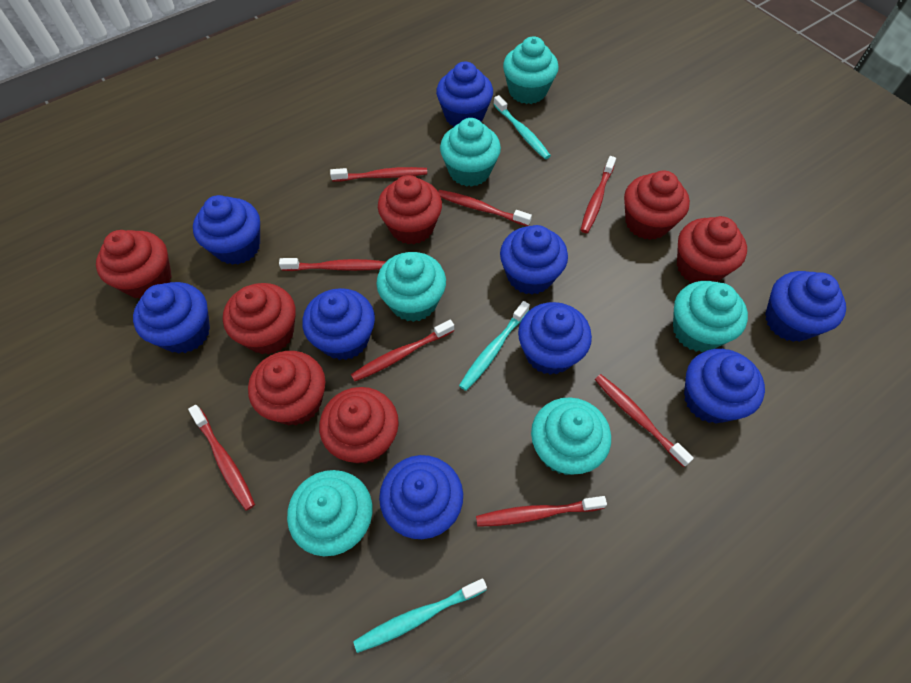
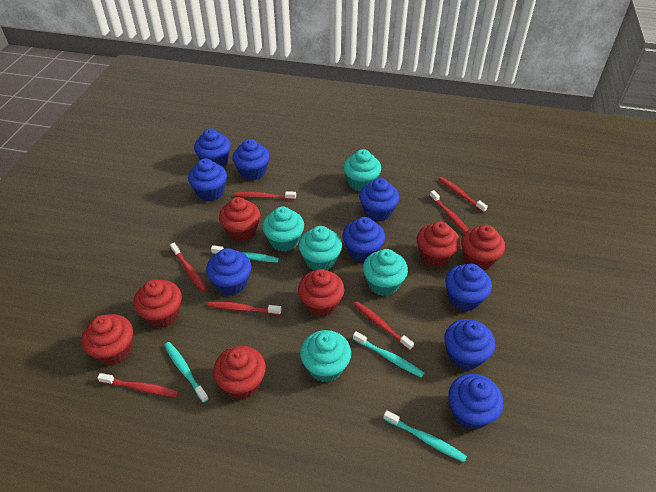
red toothbrush: 8 -> 7
turquoise cupcake: 6 -> 5
turquoise toothbrush: 3 -> 4

